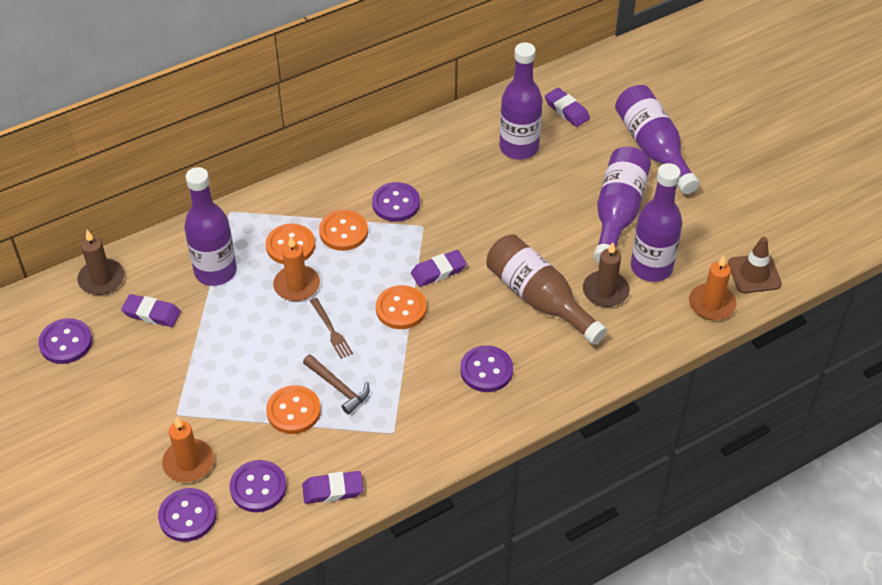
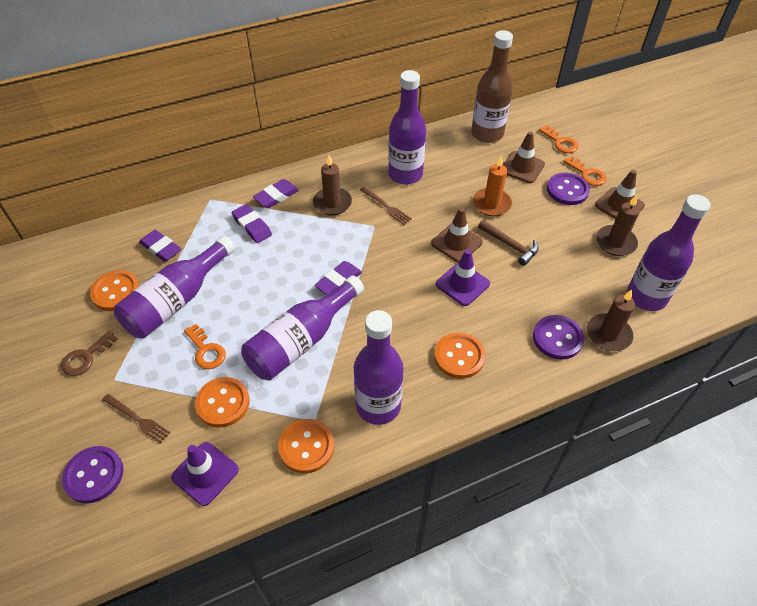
brown candle: 2 -> 3
brown fork: 1 -> 2
brown key: 0 -> 1
brown traffic cone: 1 -> 3
orange candle: 3 -> 1
orange key: 0 -> 3
purple button: 5 -> 3
purple traffic cone: 0 -> 2

